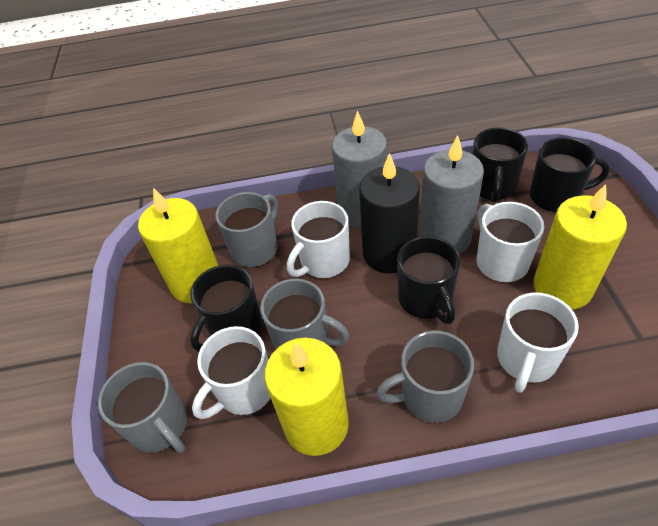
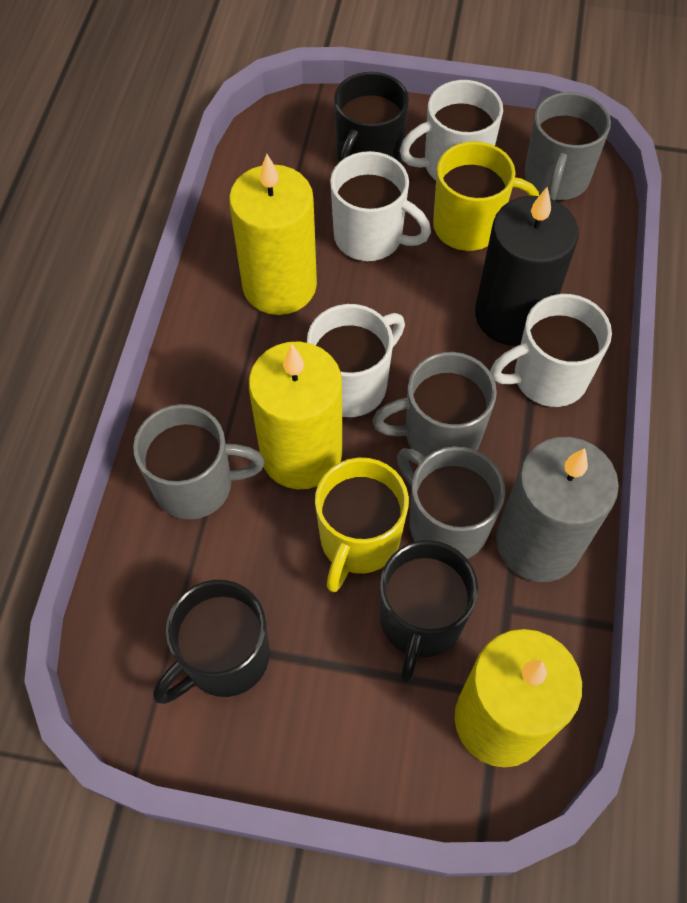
black mug: 4 -> 3
grey candle: 2 -> 1
yellow mug: 0 -> 2

